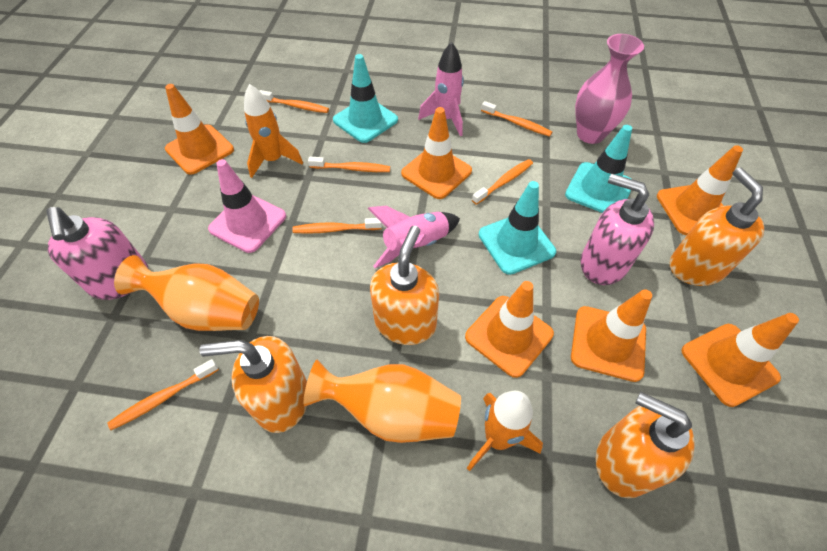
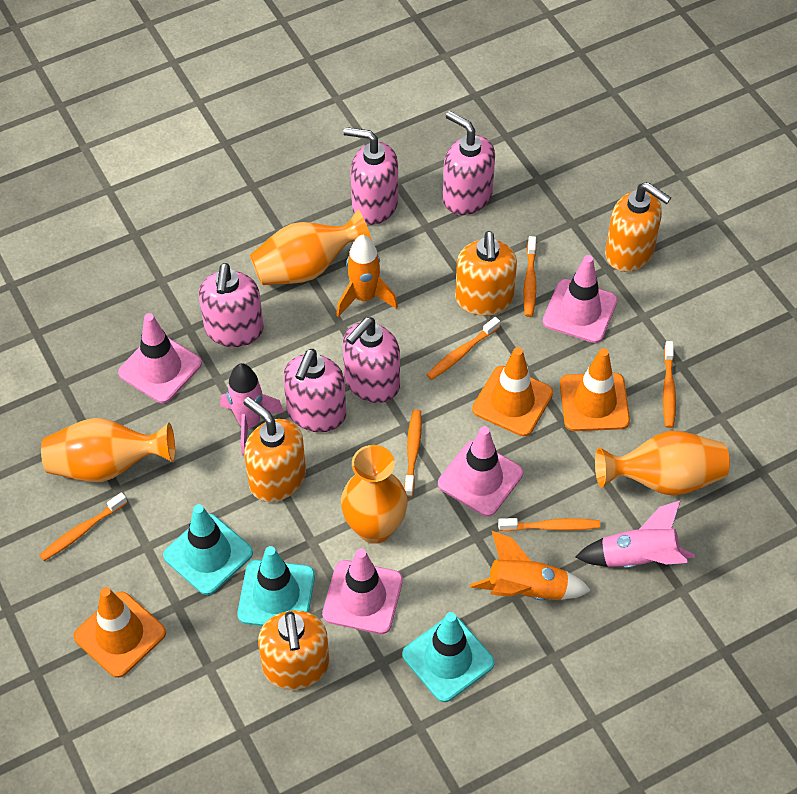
orange traffic cone: 6 -> 3
orange vase: 2 -> 4
pink soap dispenser: 2 -> 5
pink traffic cone: 1 -> 4
pink vase: 1 -> 0

